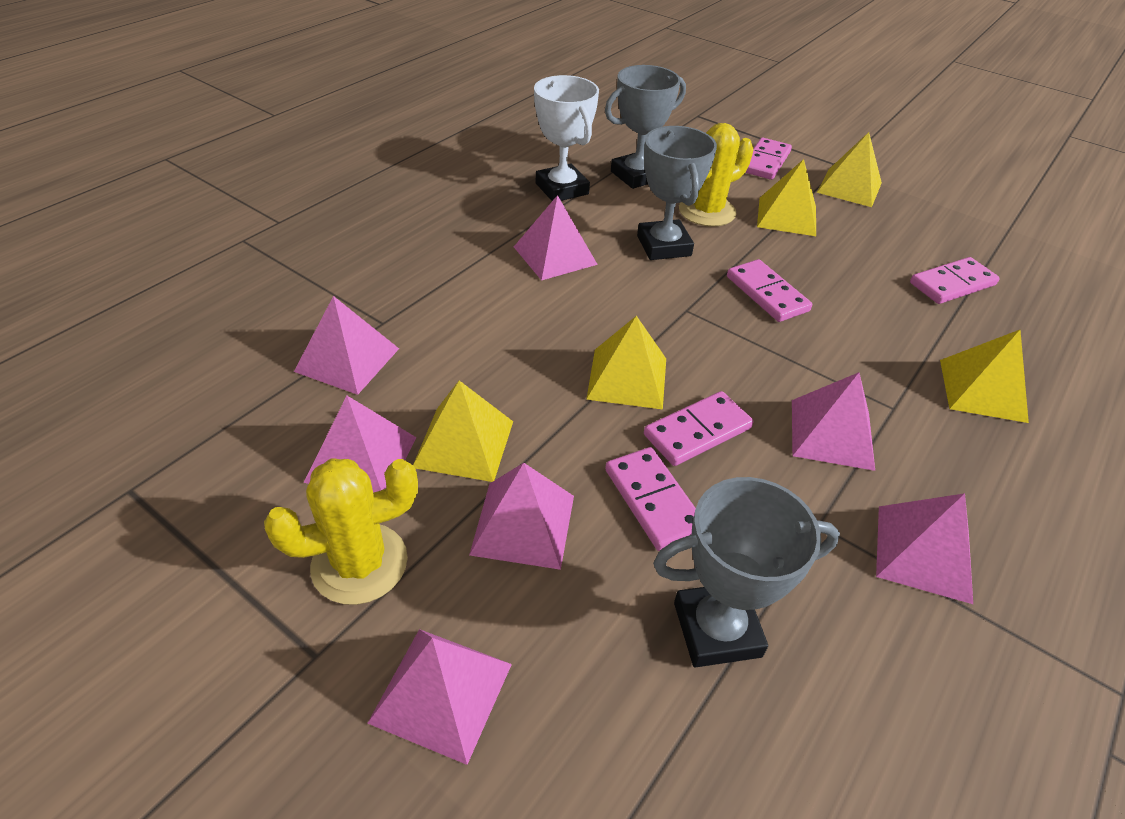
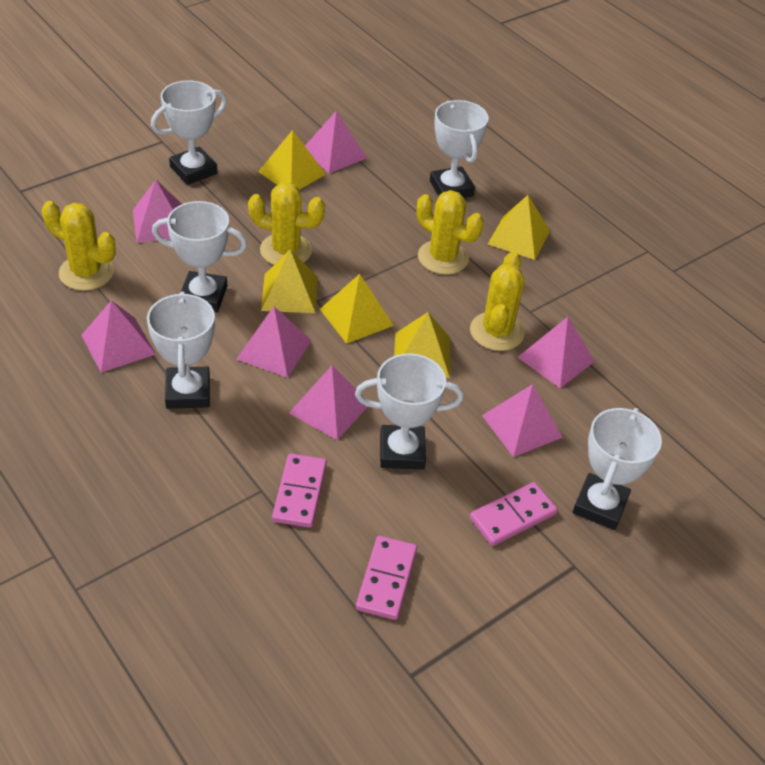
grey trophy: 3 -> 0
pink domino: 5 -> 3
white trophy: 1 -> 6
yellow cactus: 2 -> 4

